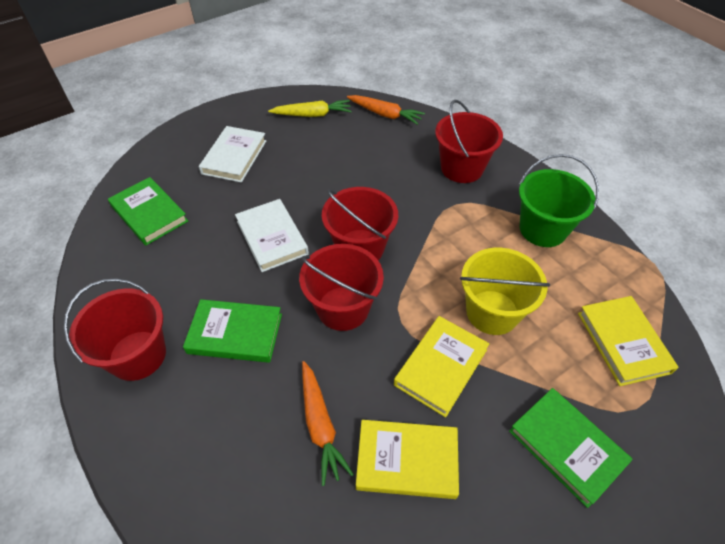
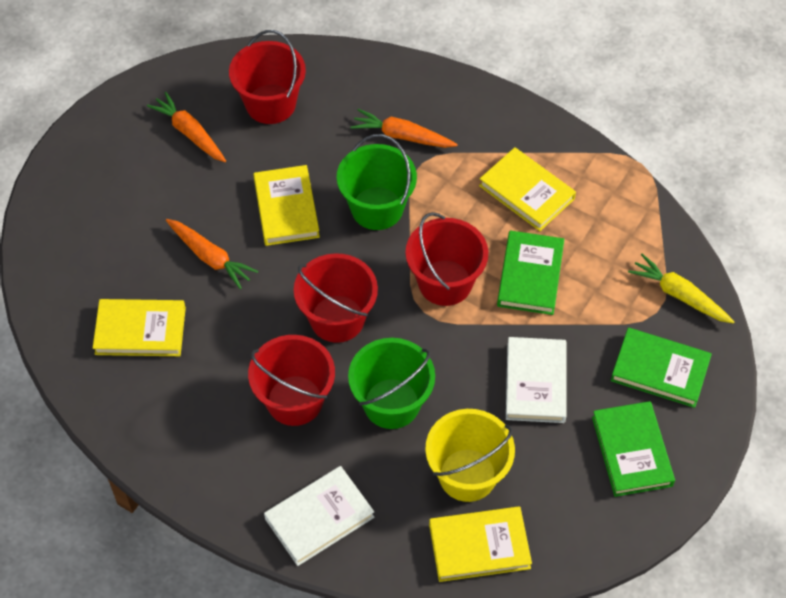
green bucket: 1 -> 2
orange carrot: 2 -> 3
yellow book: 3 -> 4

